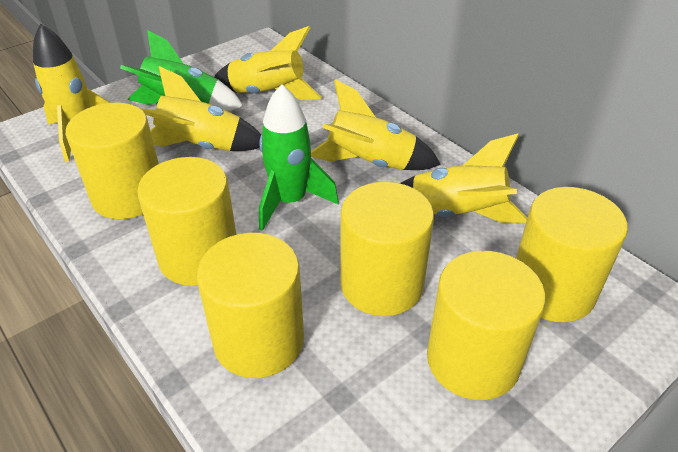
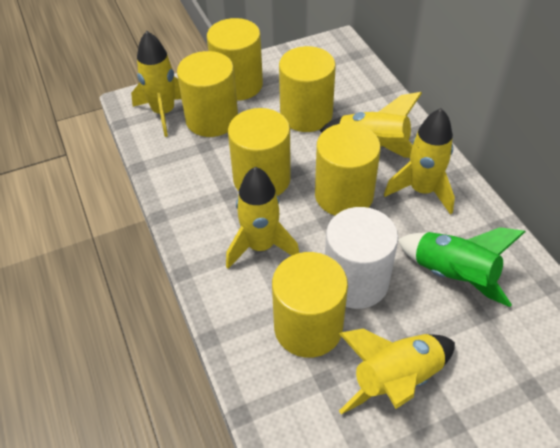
green rocket: 2 -> 1
white cylinder: 0 -> 1

